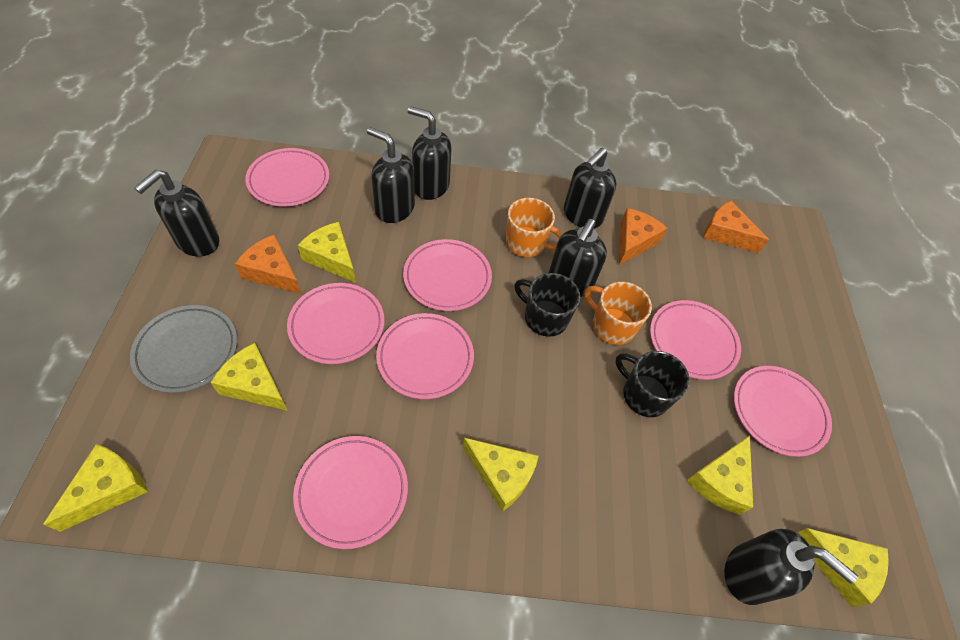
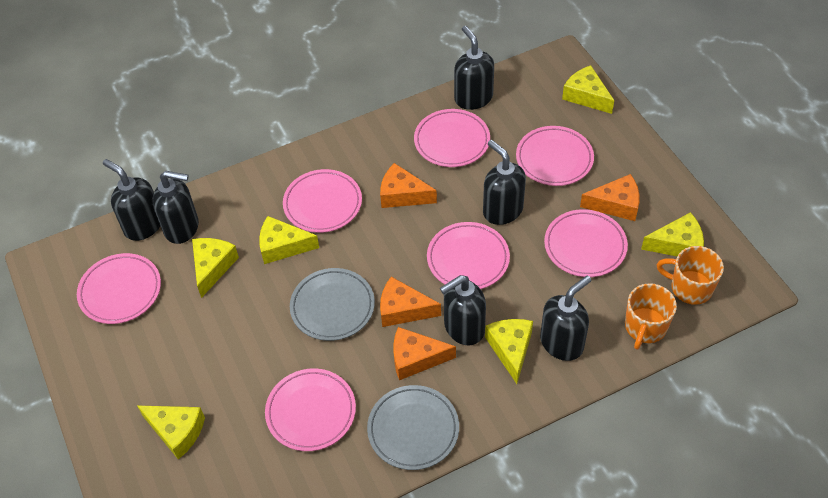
black mug: 2 -> 0
grey plate: 1 -> 2
orange cheese: 3 -> 4

